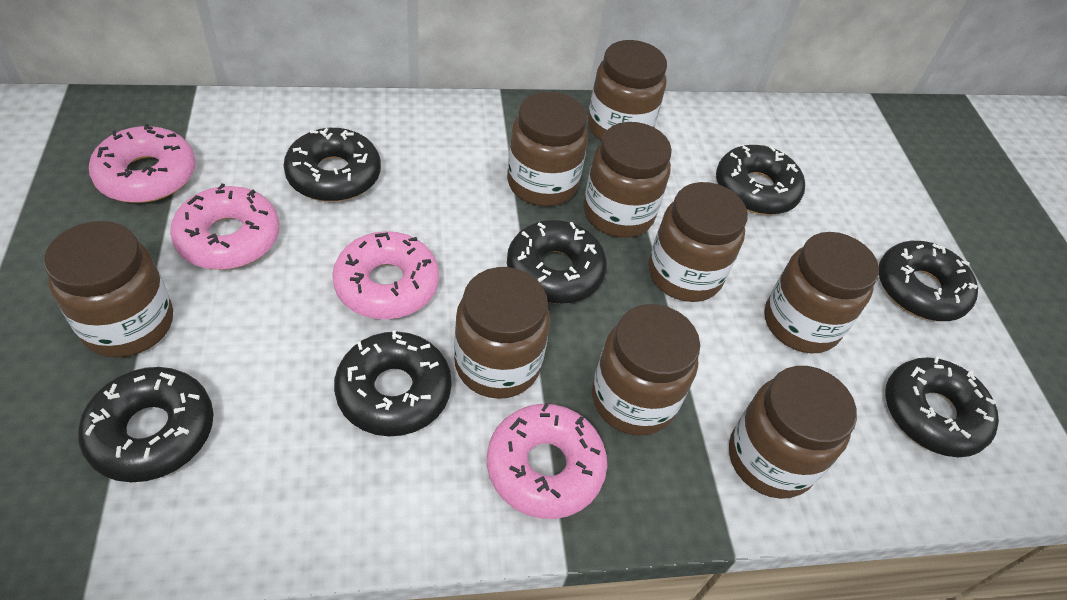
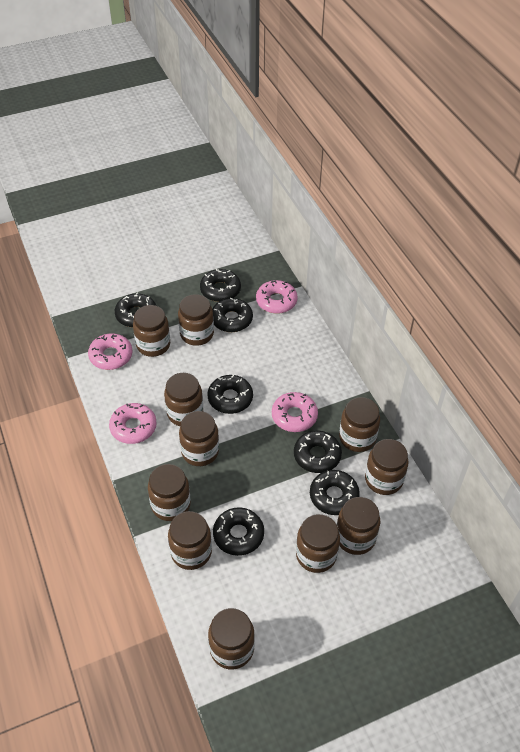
brown jar: 9 -> 11

